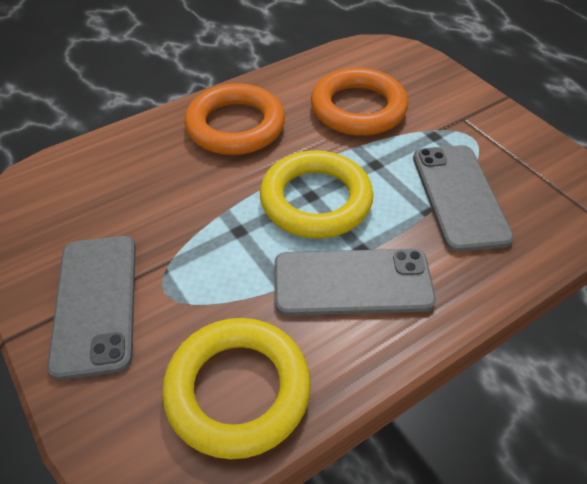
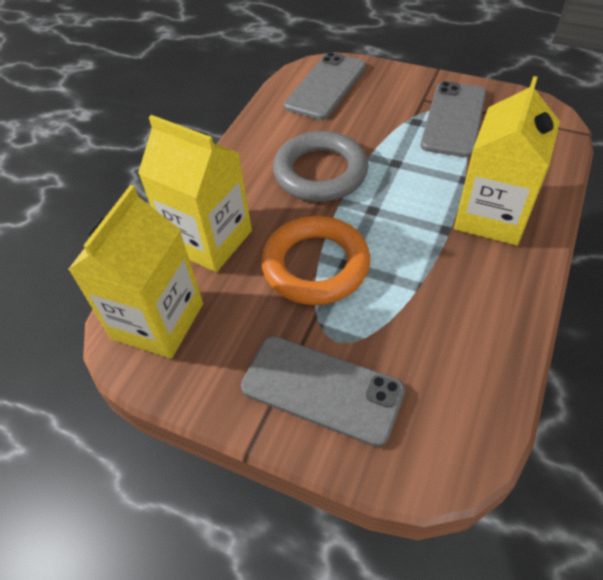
grey ring: 0 -> 1
orange ring: 2 -> 1
yellow carton: 0 -> 3
yellow ring: 2 -> 0

